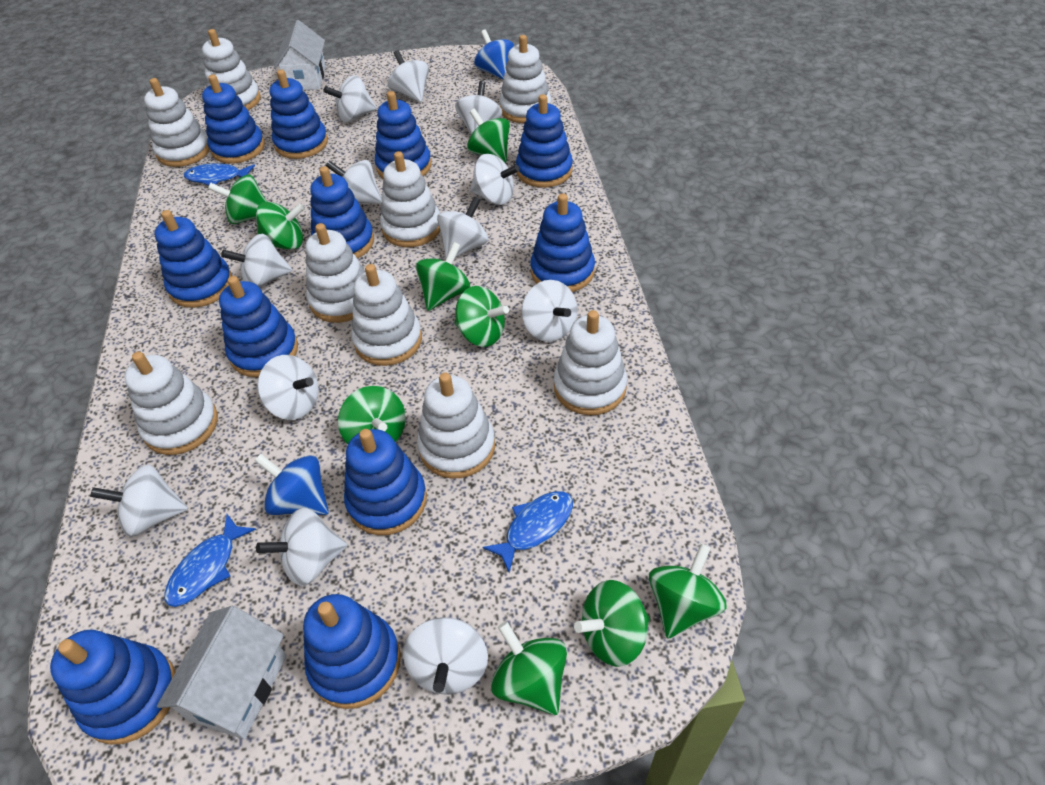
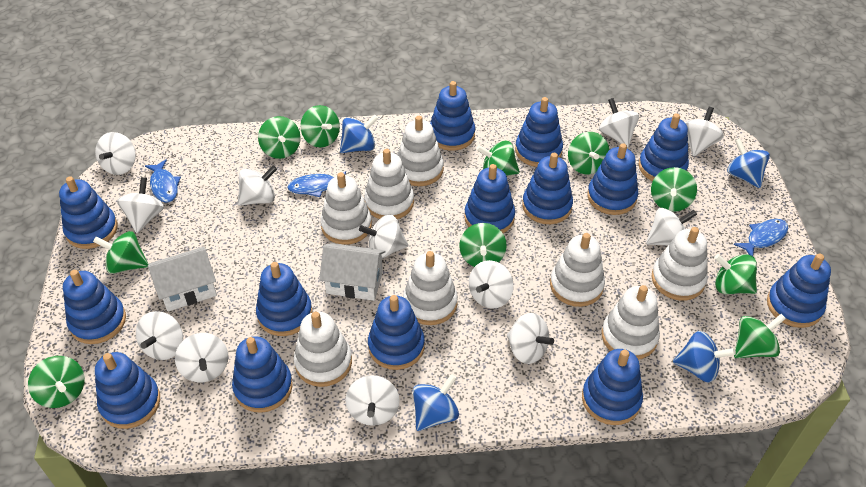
blue spinning top: 2 -> 4
blue stacking toy: 11 -> 14
green spinning top: 9 -> 10
white stacking toy: 9 -> 8

